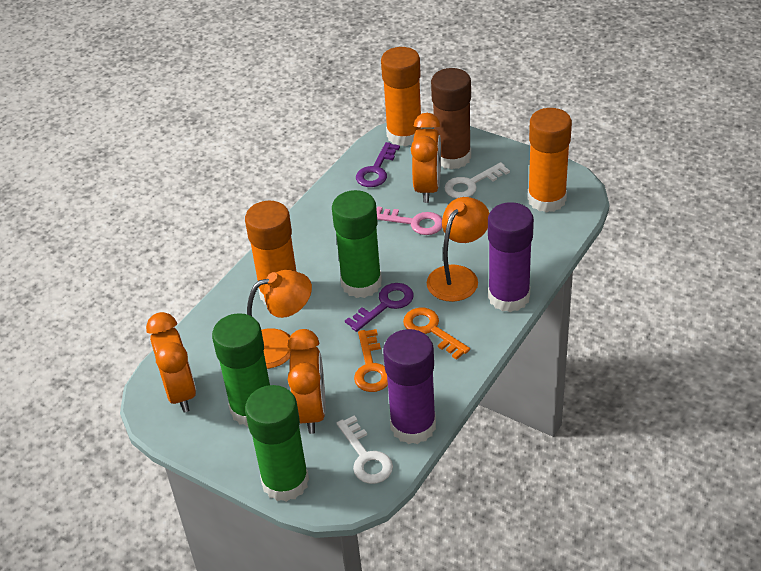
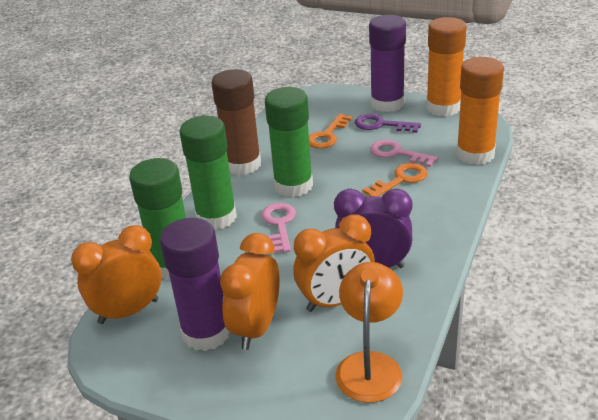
orange glue stick: 3 -> 2
orange lamp: 2 -> 1
pink key: 1 -> 2
purple clock: 0 -> 1
purple key: 2 -> 1
white key: 2 -> 0

